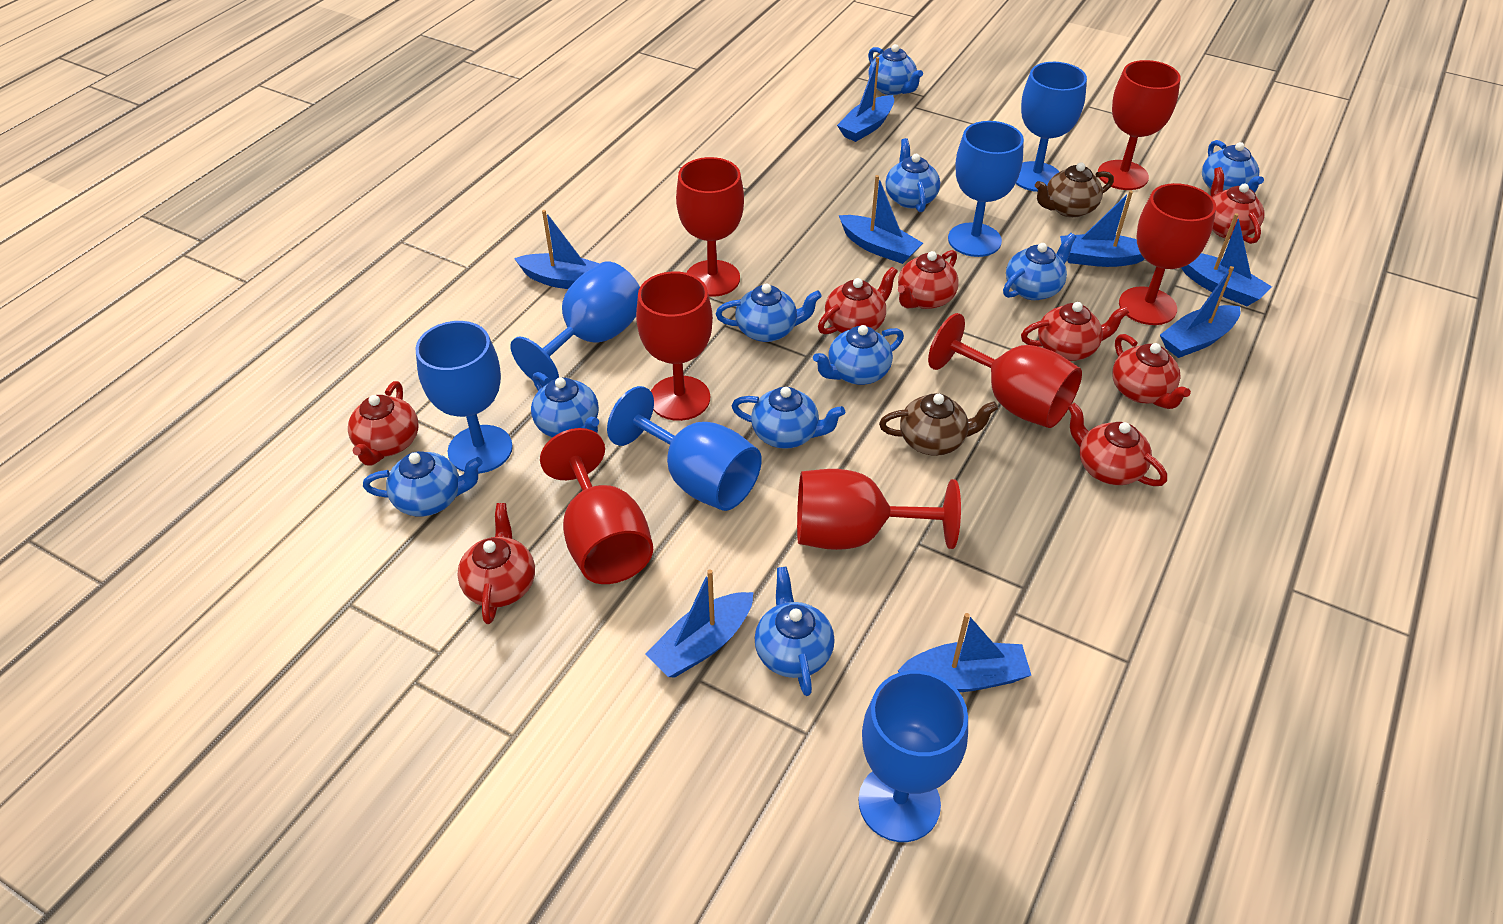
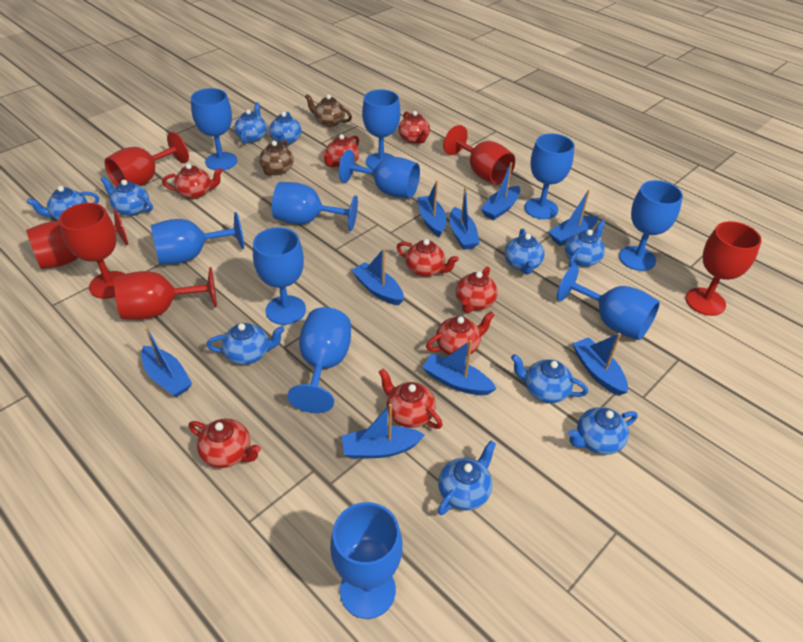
blue boat: 8 -> 9
blue goblet: 6 -> 11
red goblet: 7 -> 6

